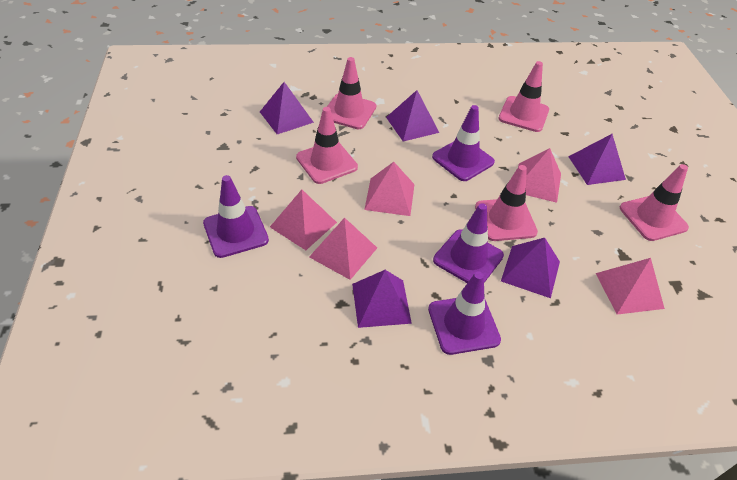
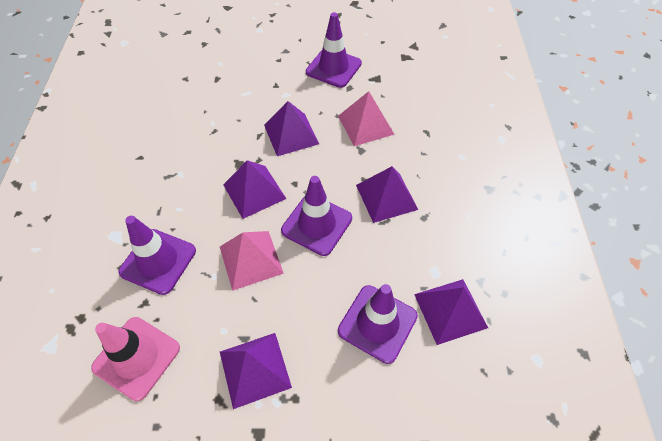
pink pyramid: 5 -> 2
pink traffic cone: 5 -> 1

